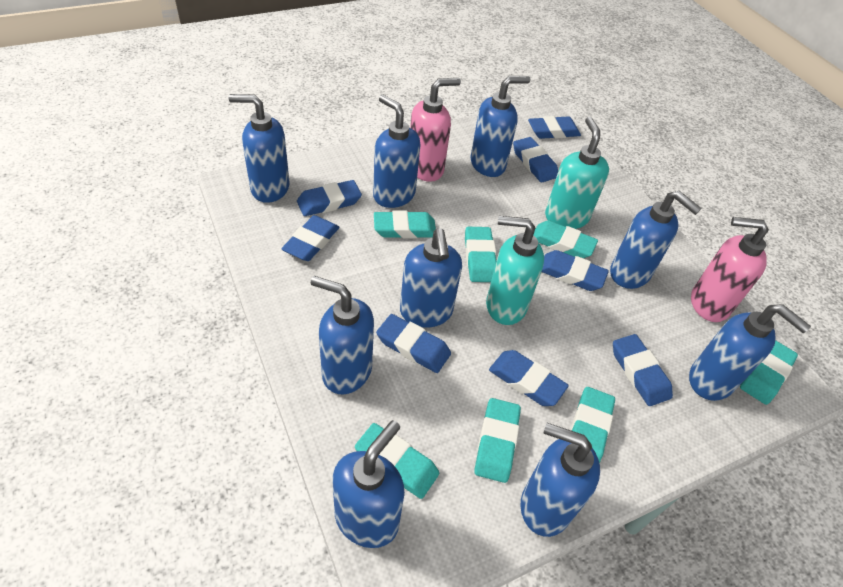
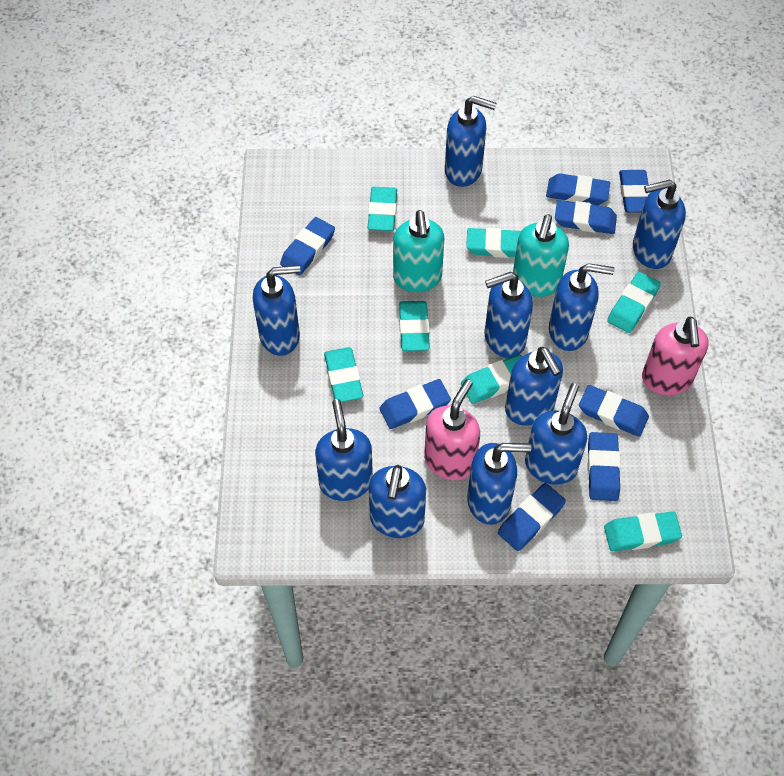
blue soap dispenser: 9 -> 10

